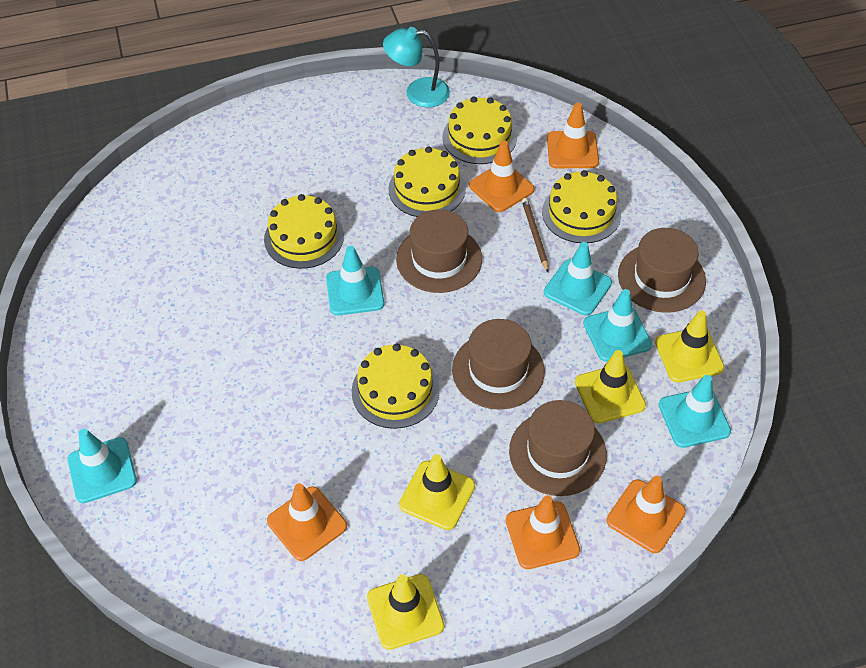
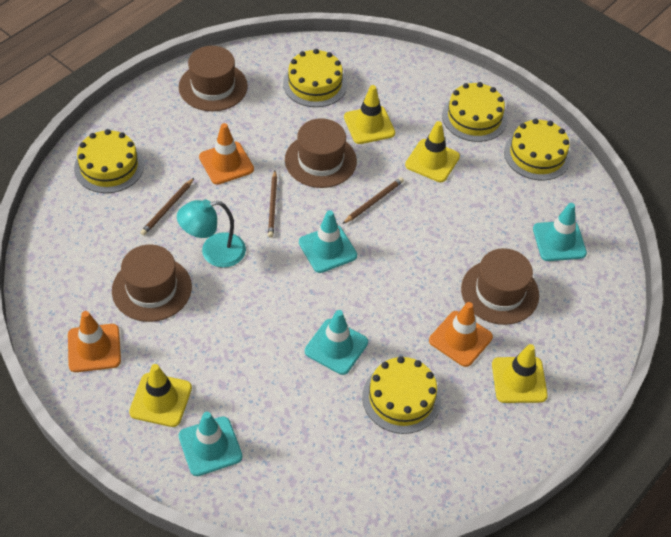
brown pencil: 1 -> 3
orange traffic cone: 5 -> 3
turquoise traffic cone: 5 -> 4

